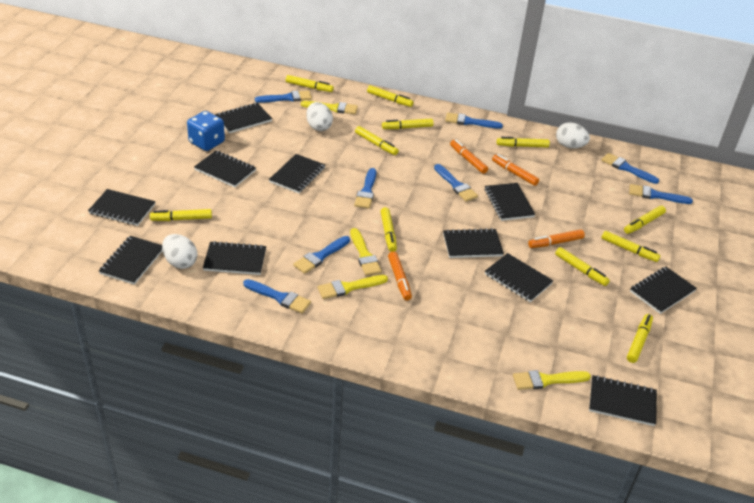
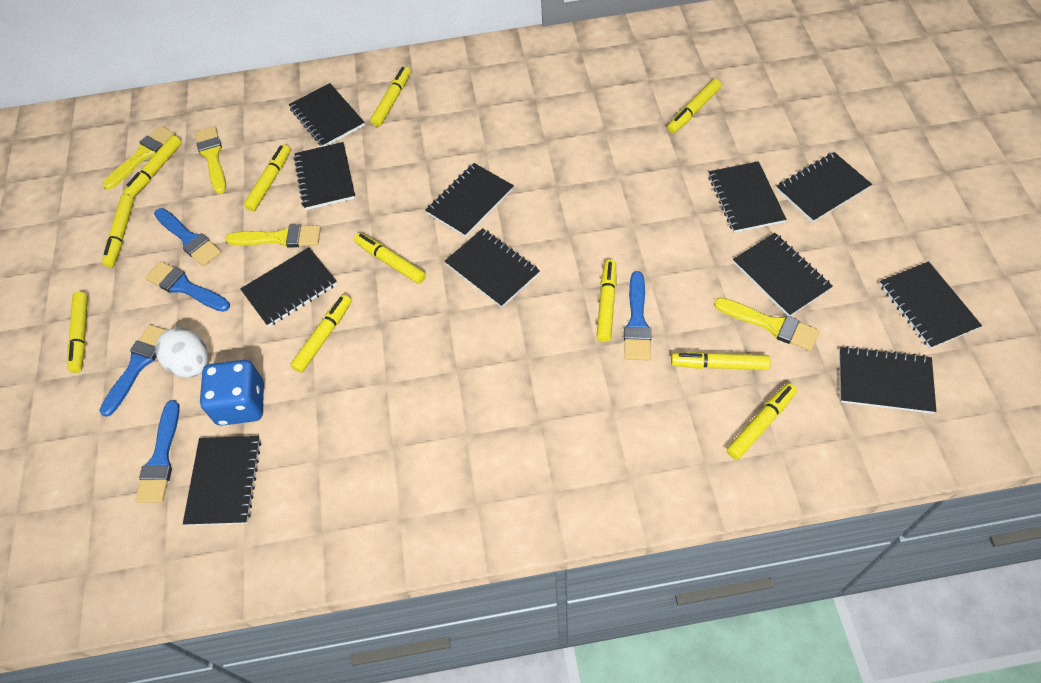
blue brush: 8 -> 5
orange marker: 4 -> 0
white egg: 3 -> 1

